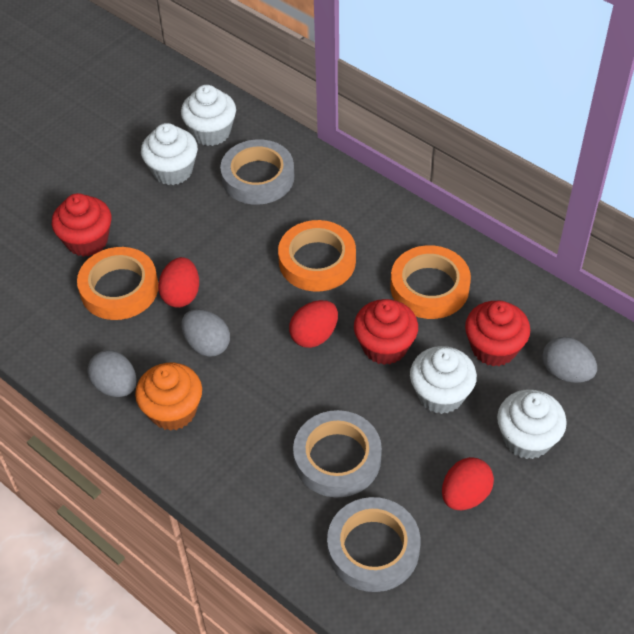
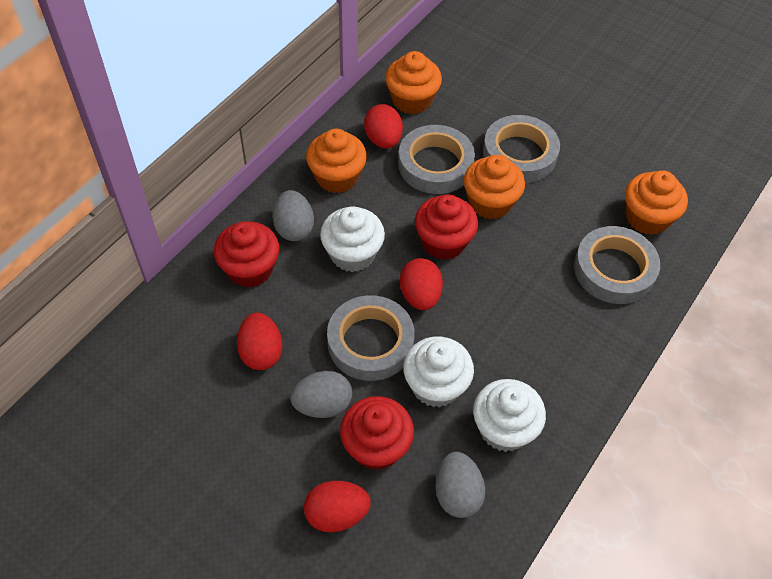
grey tape: 3 -> 4
orange cupcake: 1 -> 4
orange tape: 3 -> 0
red egg: 3 -> 4
white cupcake: 4 -> 3

